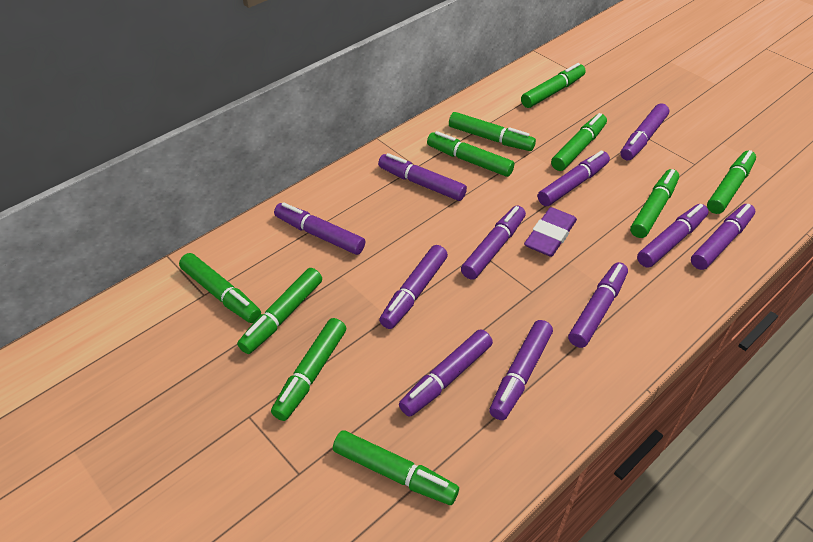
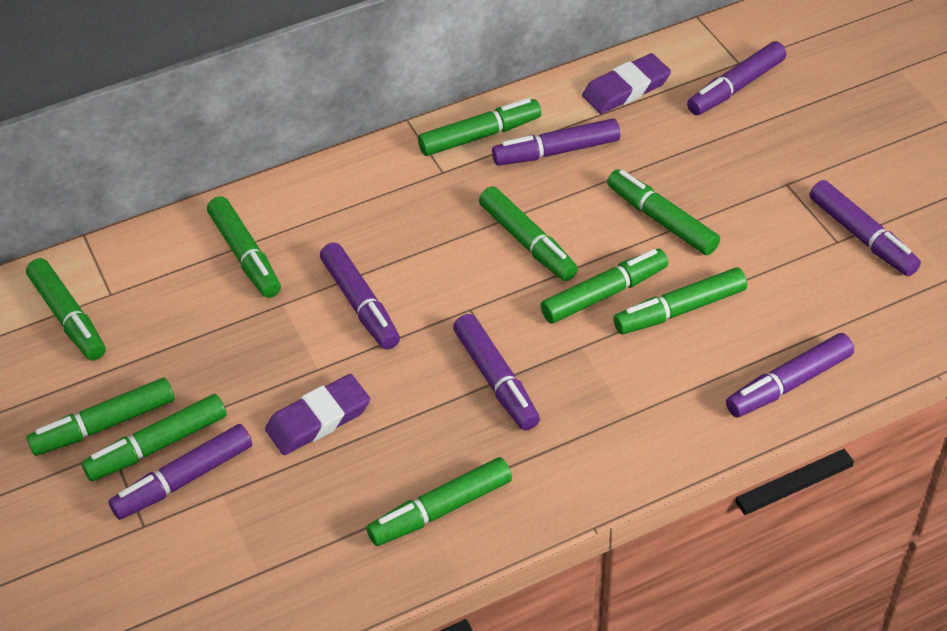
purple eraser: 1 -> 2
purple marker: 11 -> 7

